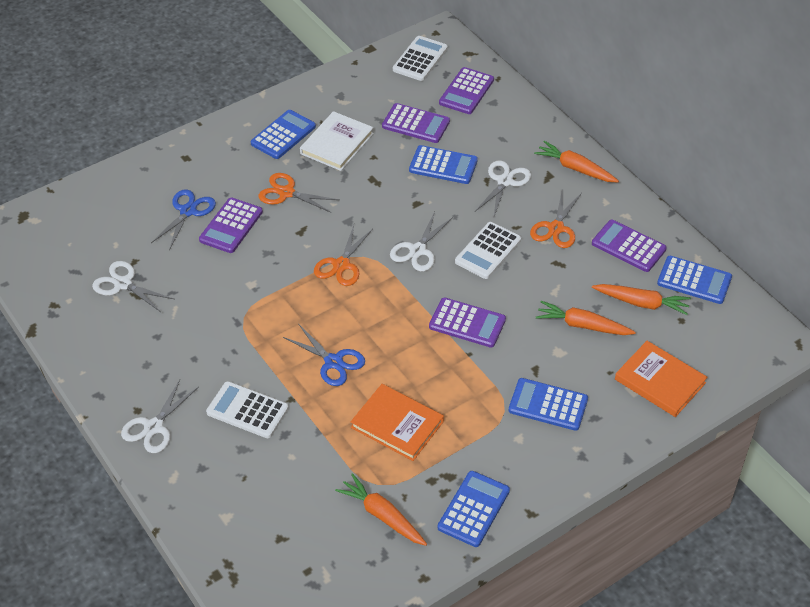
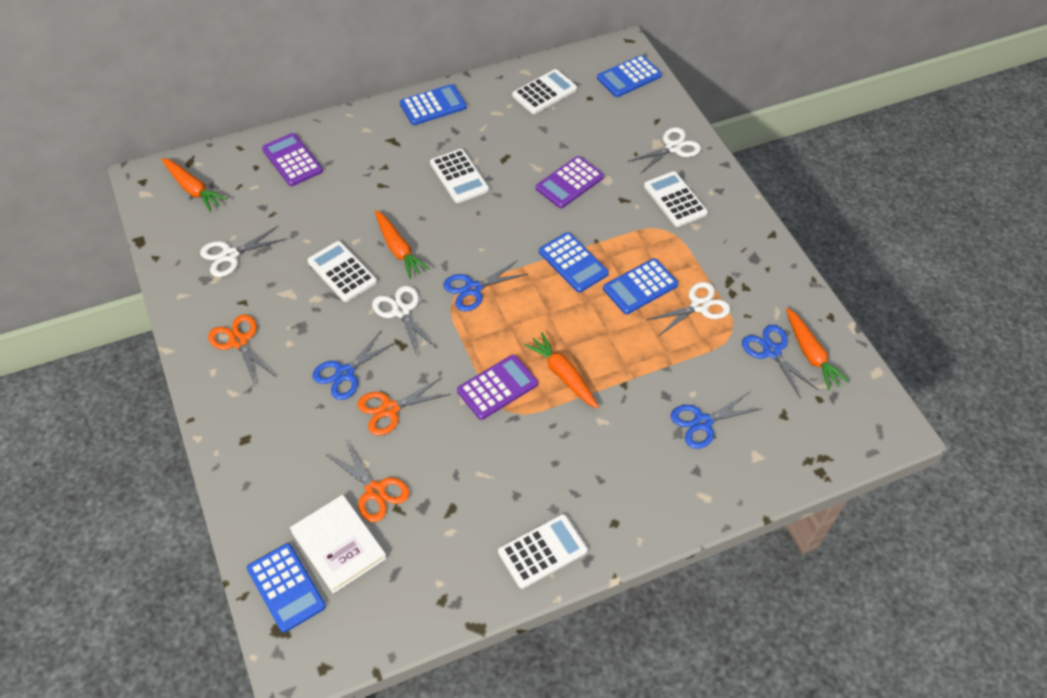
blue scissors: 2 -> 4
orange book: 2 -> 0
purple calculator: 5 -> 3
white calculator: 3 -> 5

